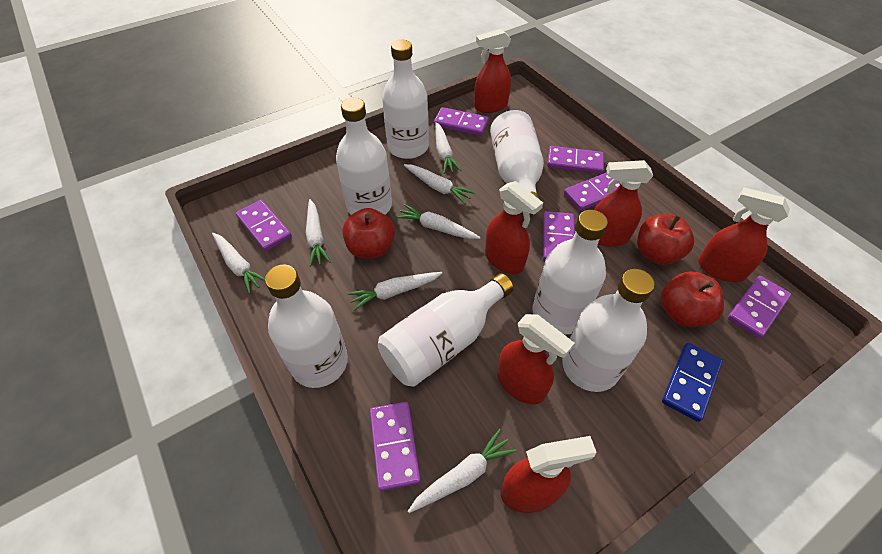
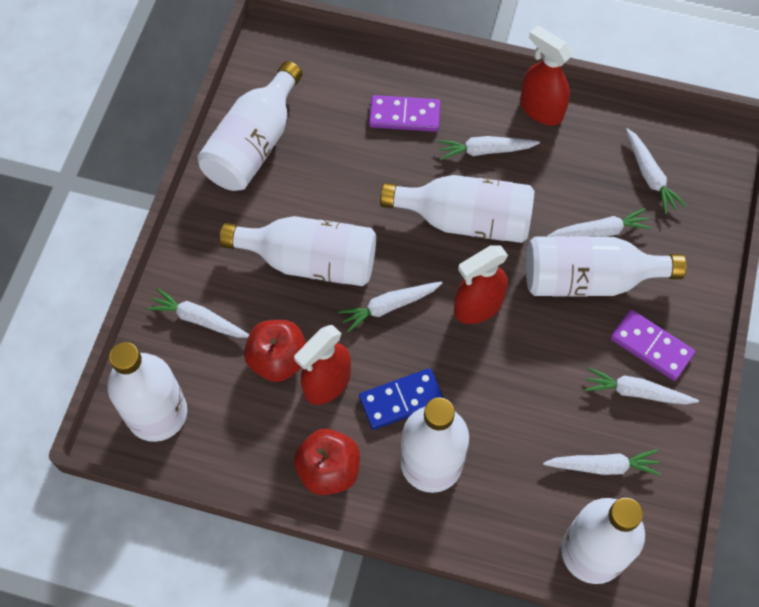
purple domino: 7 -> 2
red apple: 3 -> 2
red spray bottle: 6 -> 3

